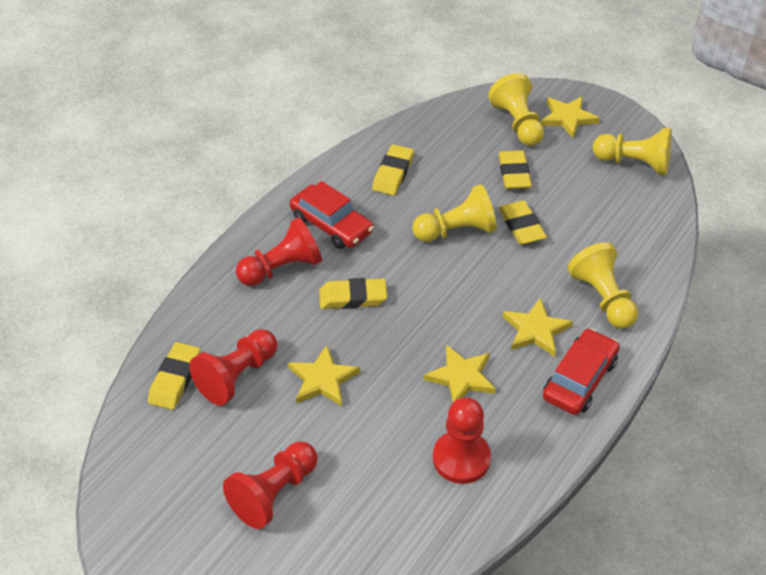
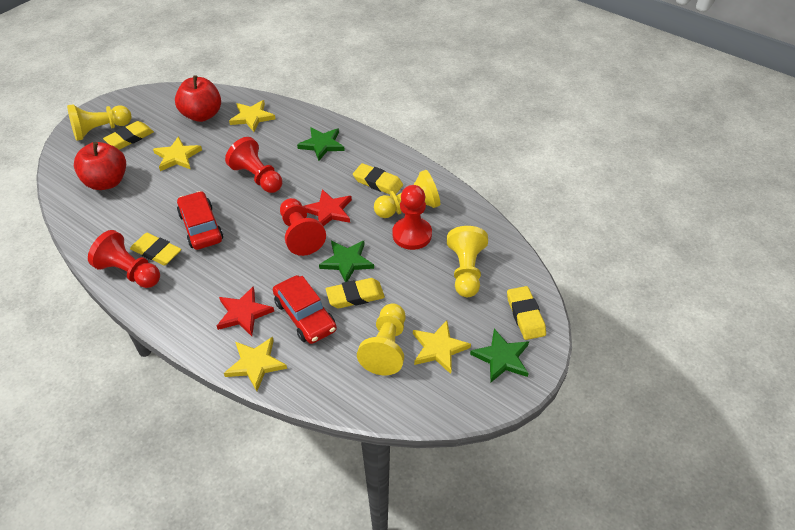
green star: 0 -> 3
red apple: 0 -> 2
red star: 0 -> 2

